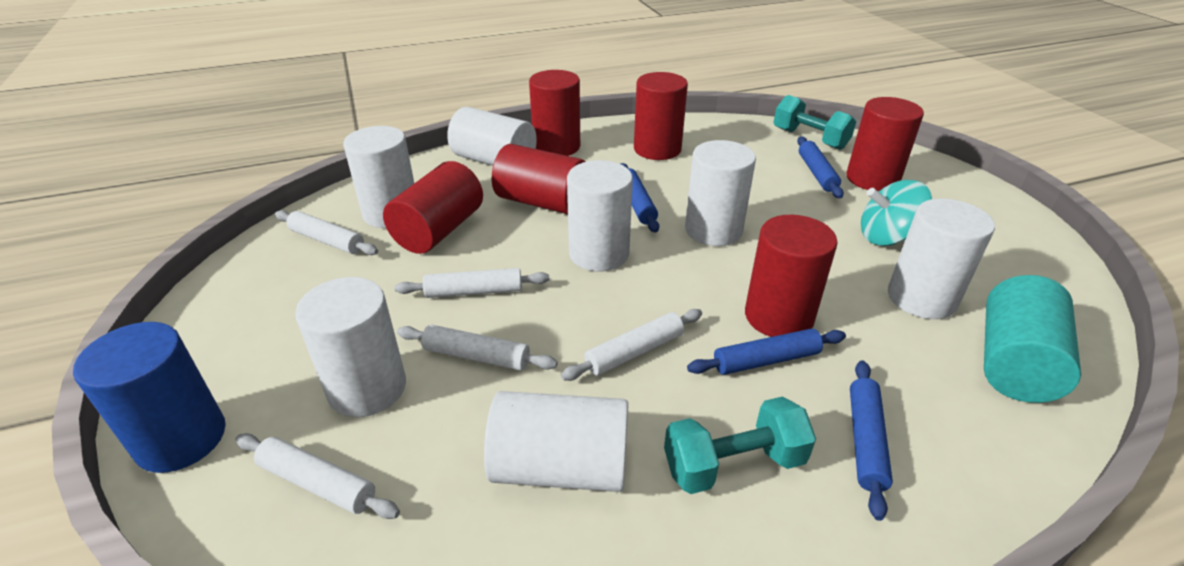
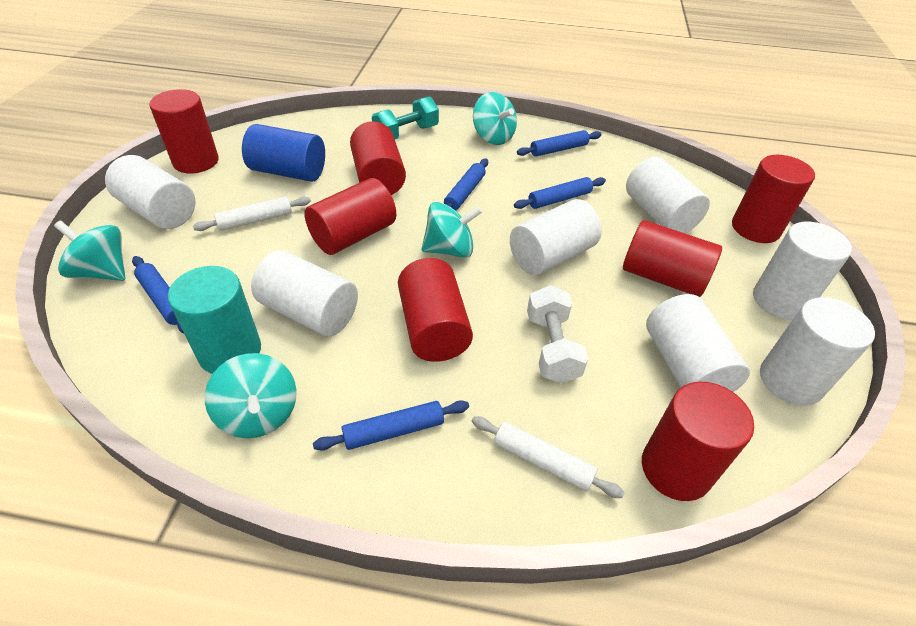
blue rolling pin: 4 -> 5
red cylinder: 6 -> 7
turquoise dumbbell: 2 -> 1
turquoise spinning top: 1 -> 4
white dumbbell: 0 -> 1
white rolling pin: 5 -> 2

